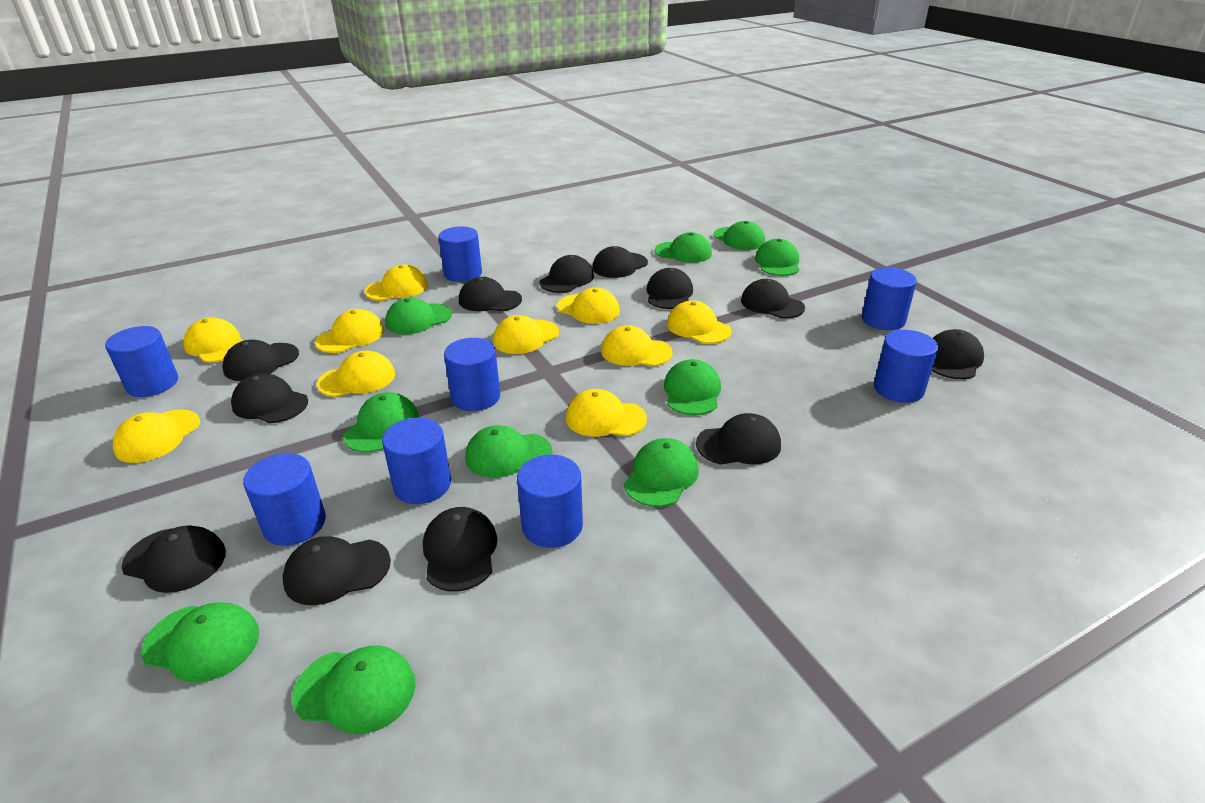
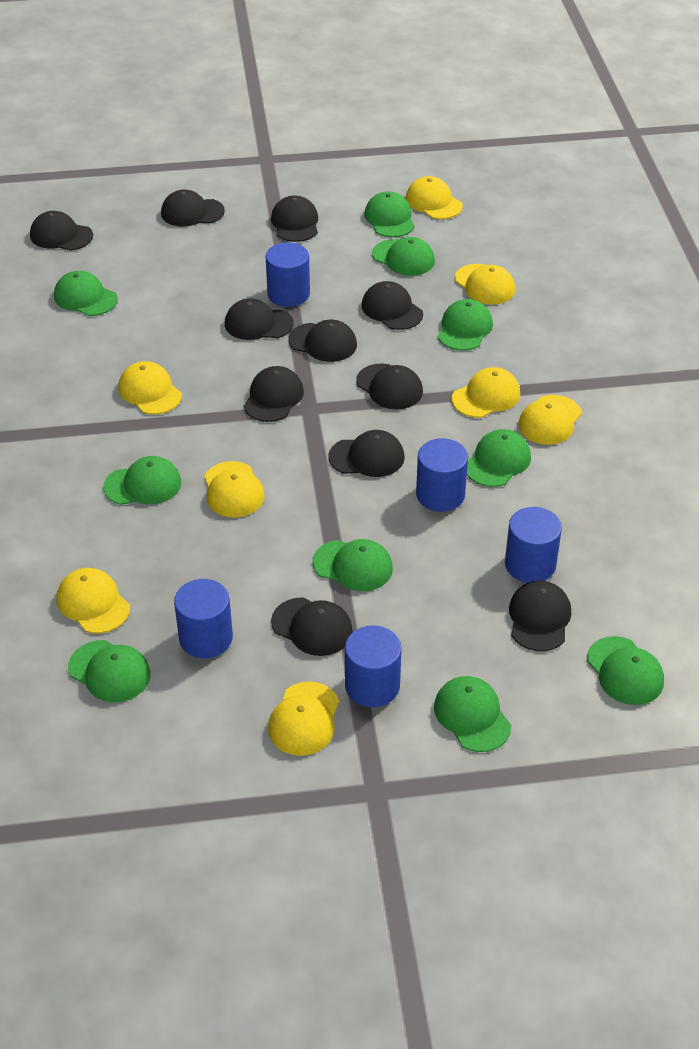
black cap: 12 -> 11
blue cylinder: 8 -> 5
yellow cap: 10 -> 8

